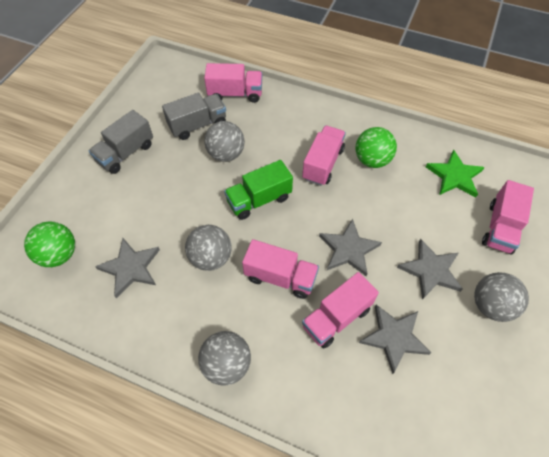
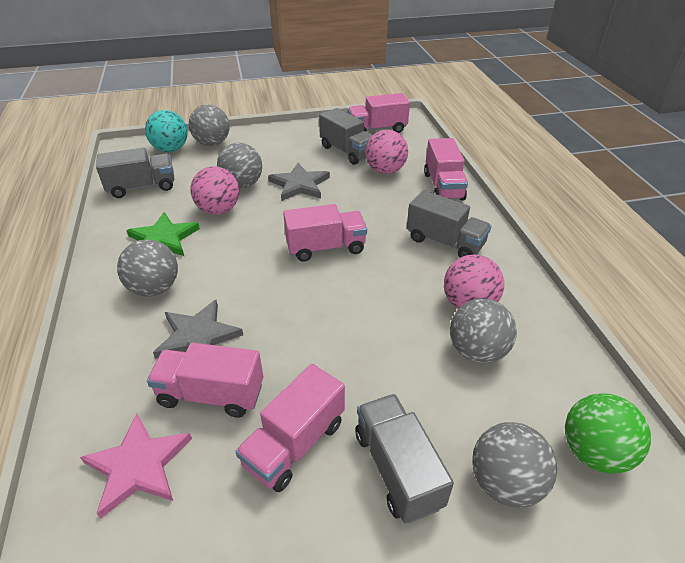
green ball: 2 -> 1
green truck: 1 -> 0
grey ball: 4 -> 5
grey star: 4 -> 2
grey truck: 2 -> 4
pink ball: 0 -> 3
pink star: 0 -> 1
turquoise ball: 0 -> 1

